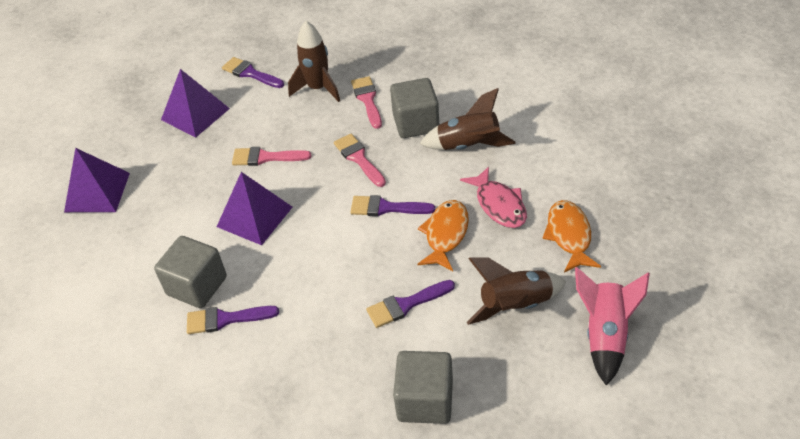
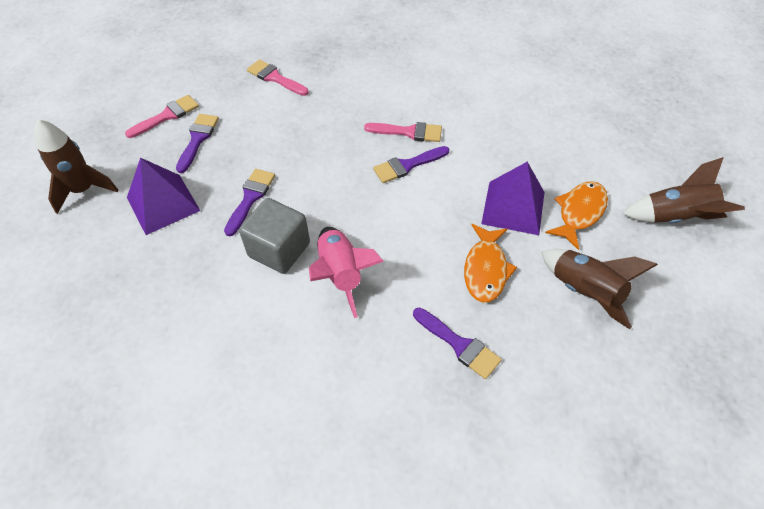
grey cube: 3 -> 1
pink fish: 1 -> 0
purple pyramid: 3 -> 2

